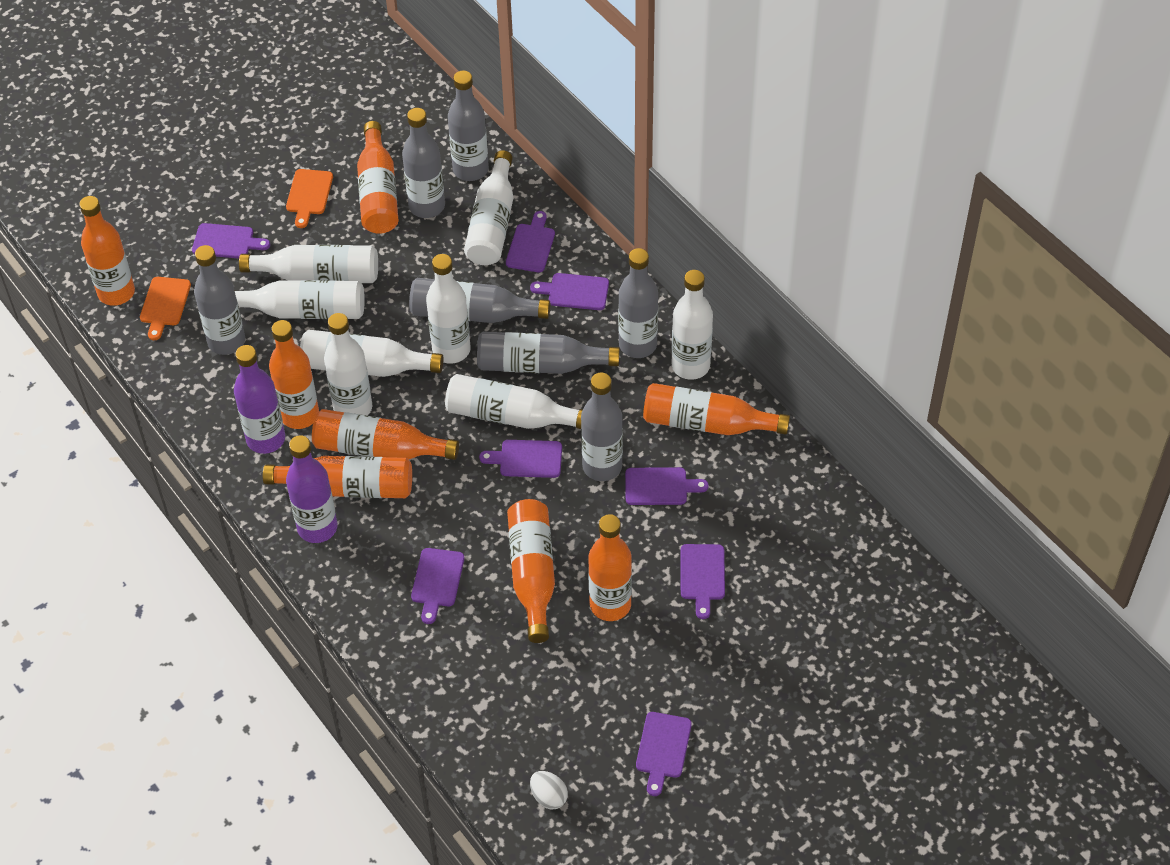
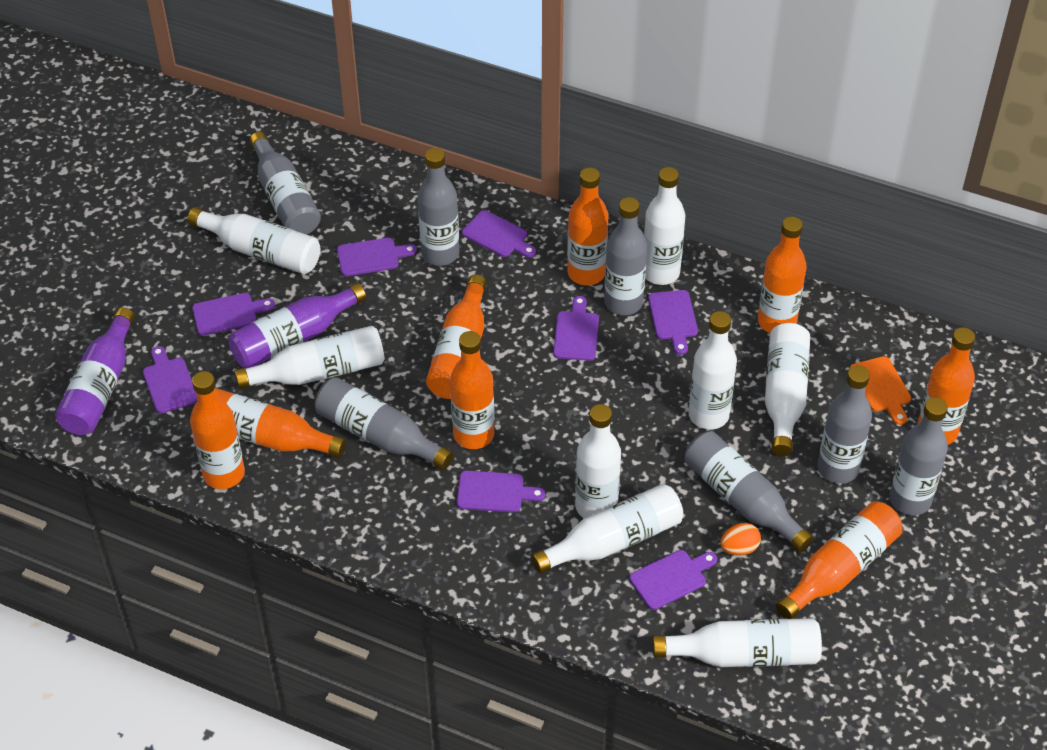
orange cutting board: 2 -> 1
orange egg: 0 -> 1
white egg: 1 -> 0

